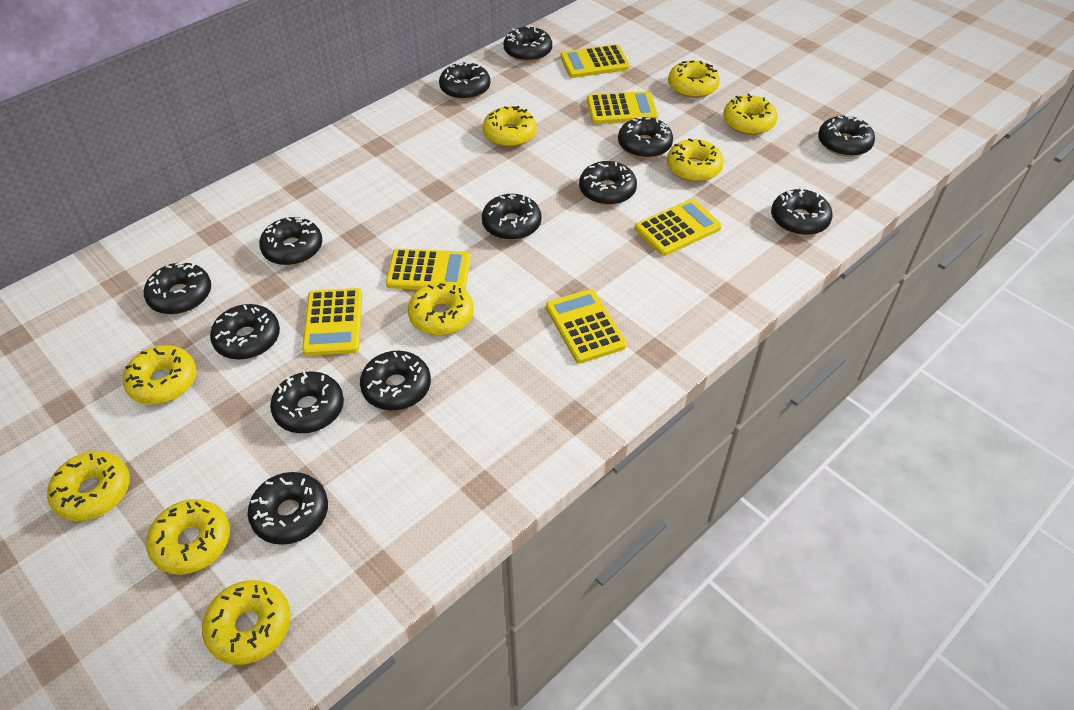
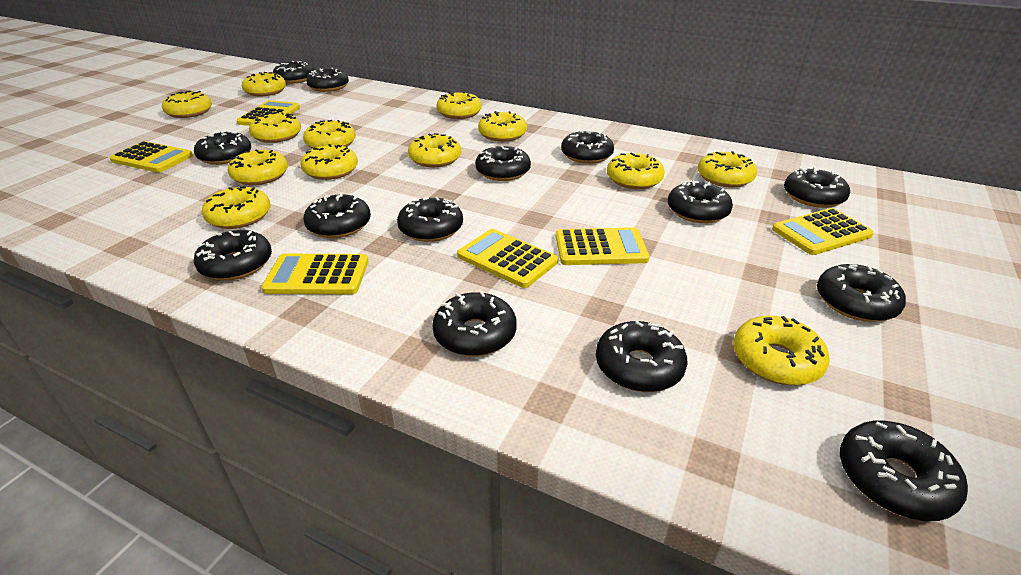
black donut: 13 -> 14
yellow donut: 9 -> 13

